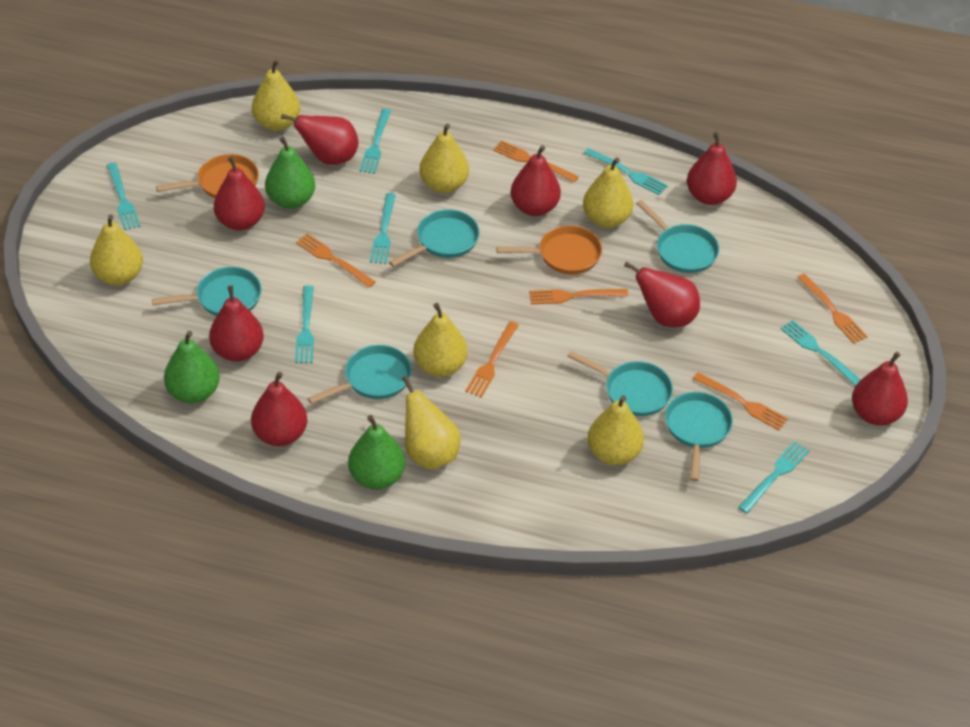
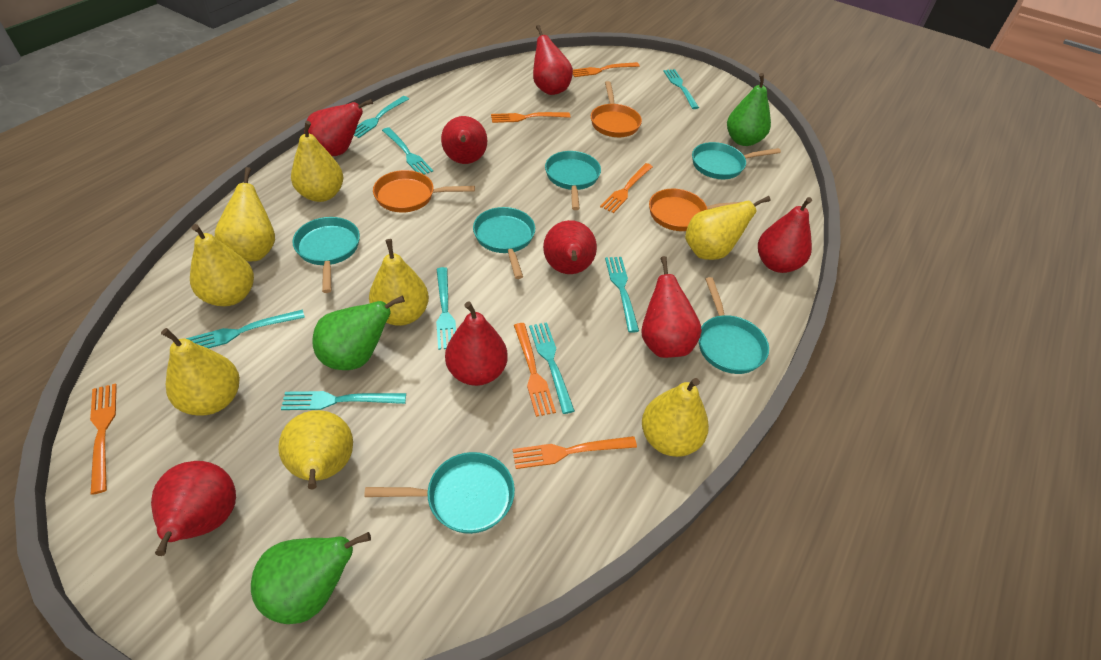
orange pan: 2 -> 3
turquoise fork: 7 -> 8
yellow pear: 7 -> 8

